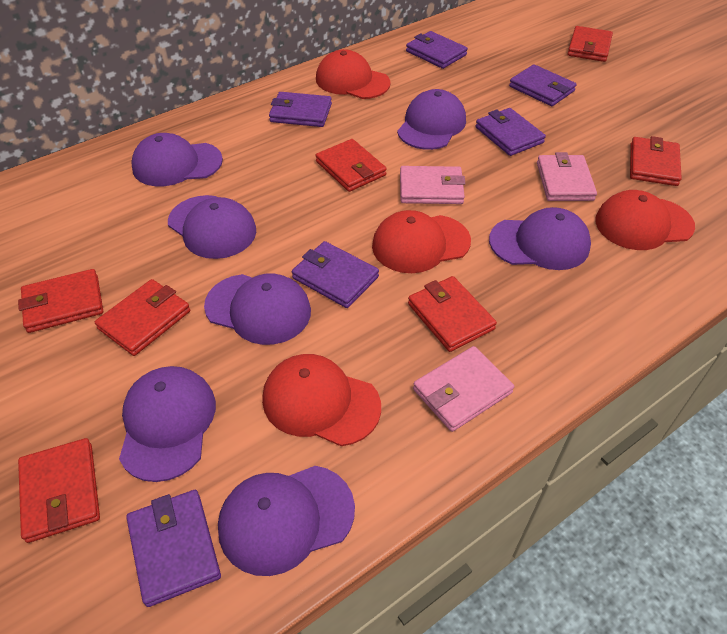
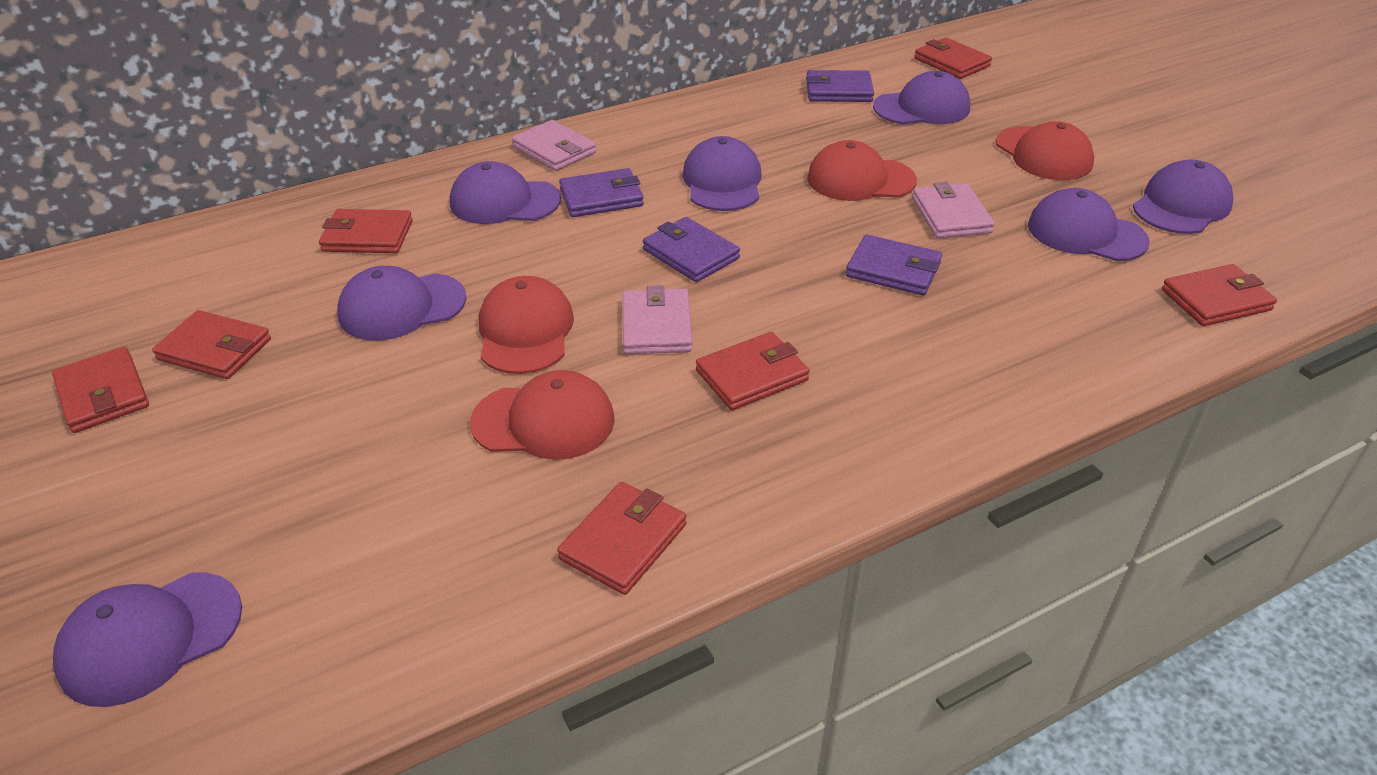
purple wallet: 6 -> 4

